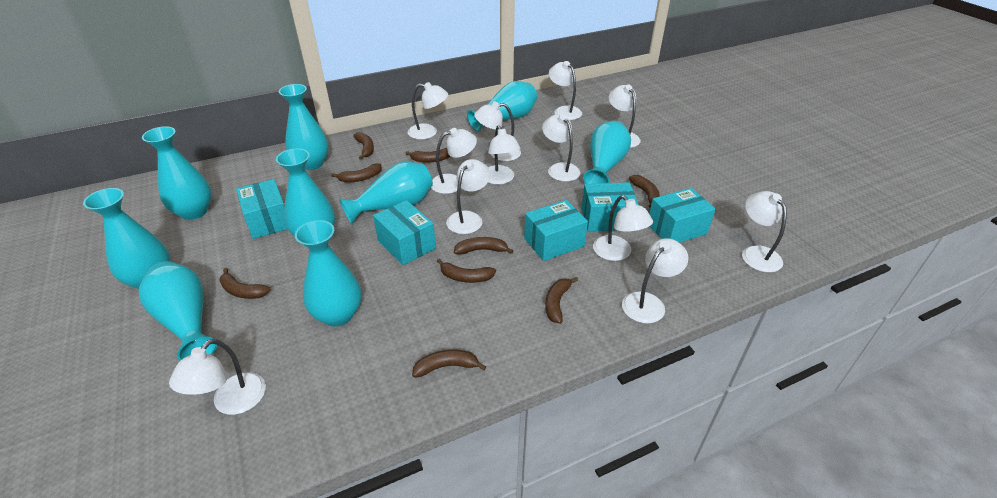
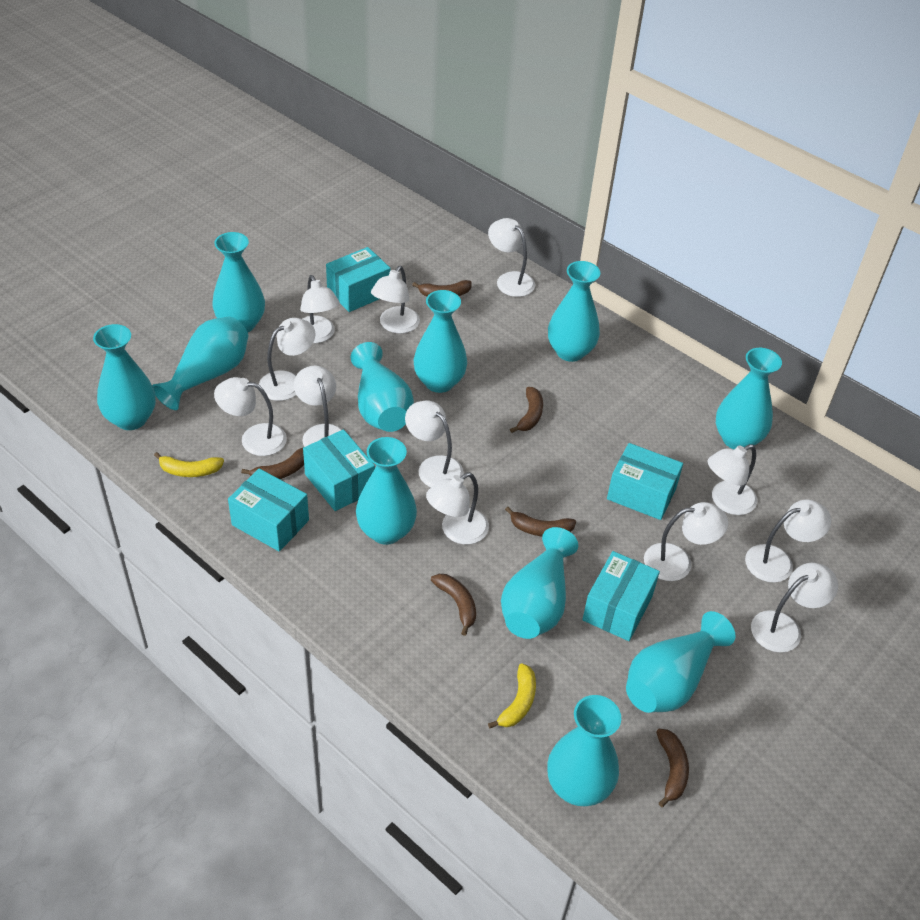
brown banana: 9 -> 6
turquoise vase: 9 -> 11
yellow banana: 0 -> 2

